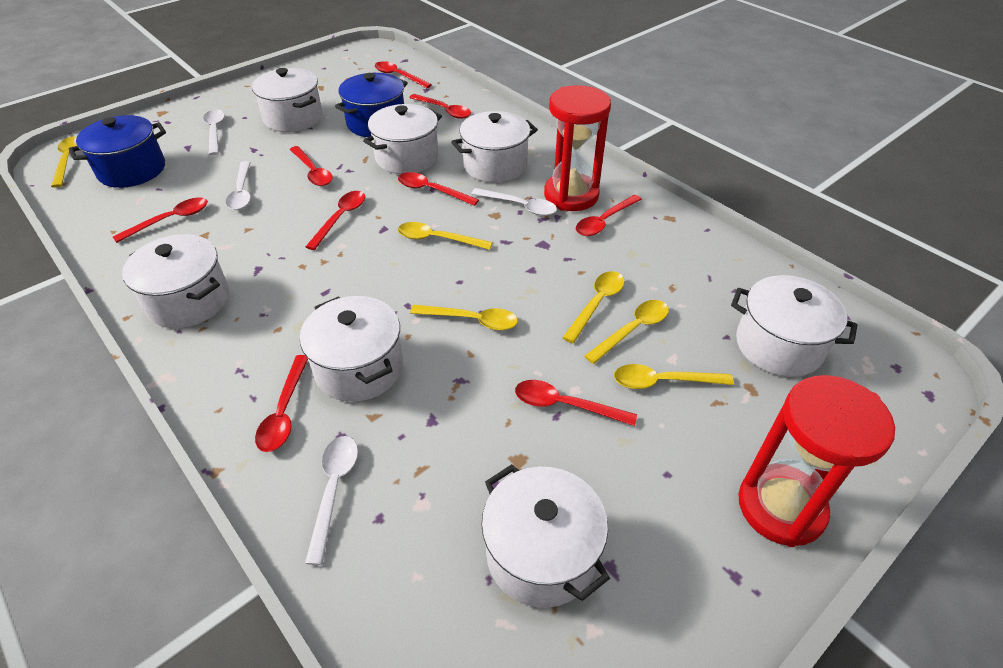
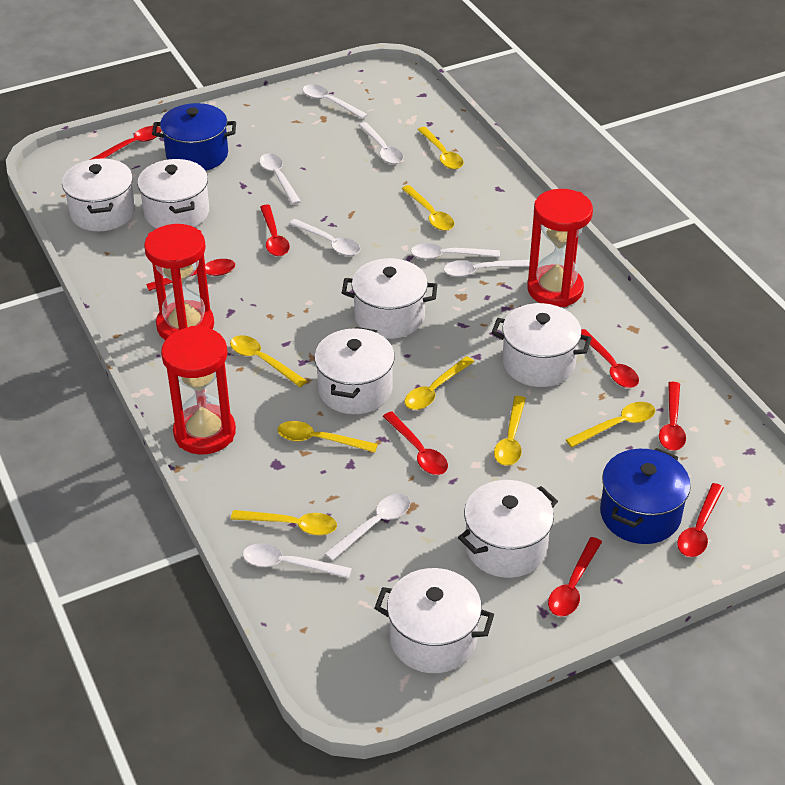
red hourglass: 2 -> 3
red spoon: 9 -> 8
white spoon: 4 -> 8
yellow spoon: 6 -> 8

